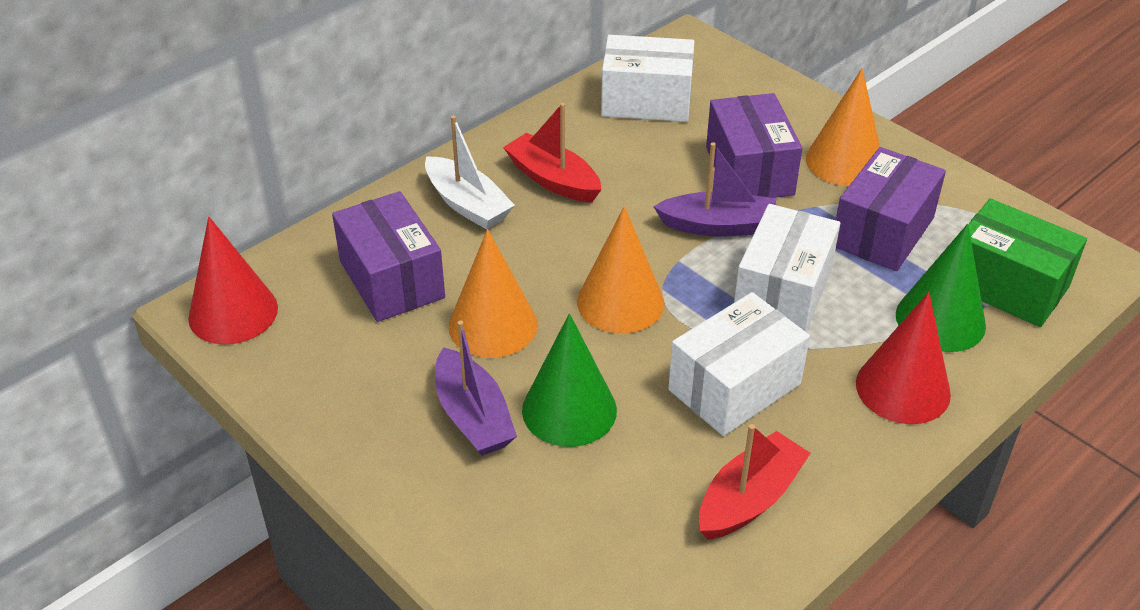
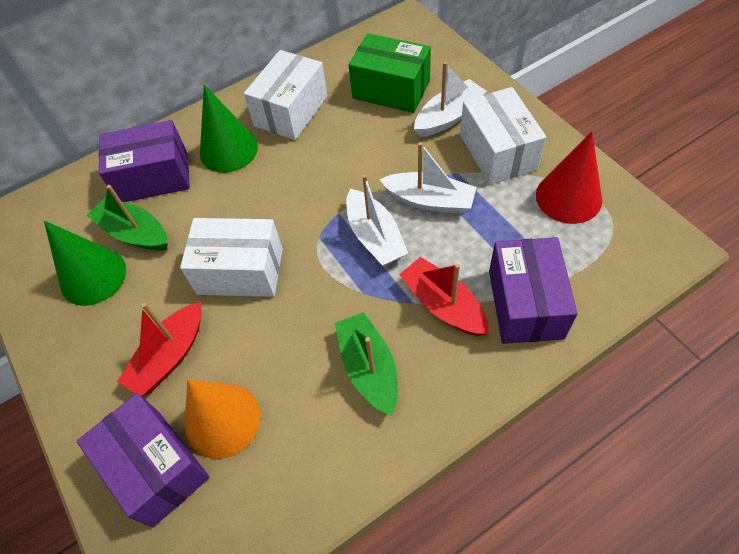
green boat: 0 -> 2
orange cone: 3 -> 1
purple boat: 2 -> 0
red cone: 2 -> 1
white boat: 1 -> 3

